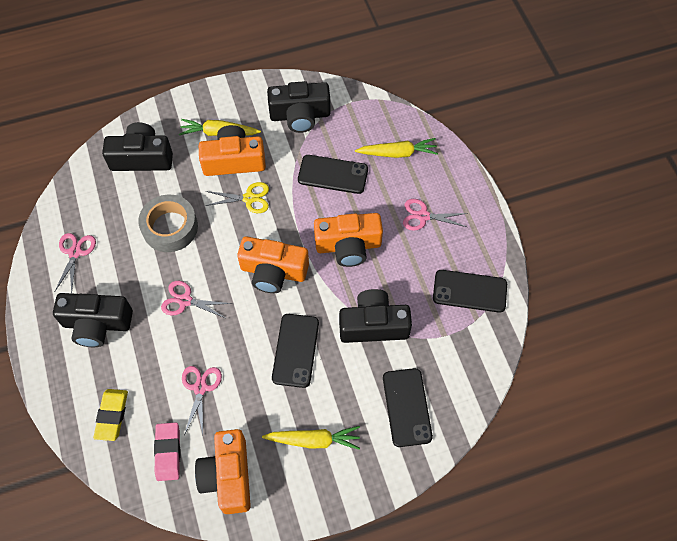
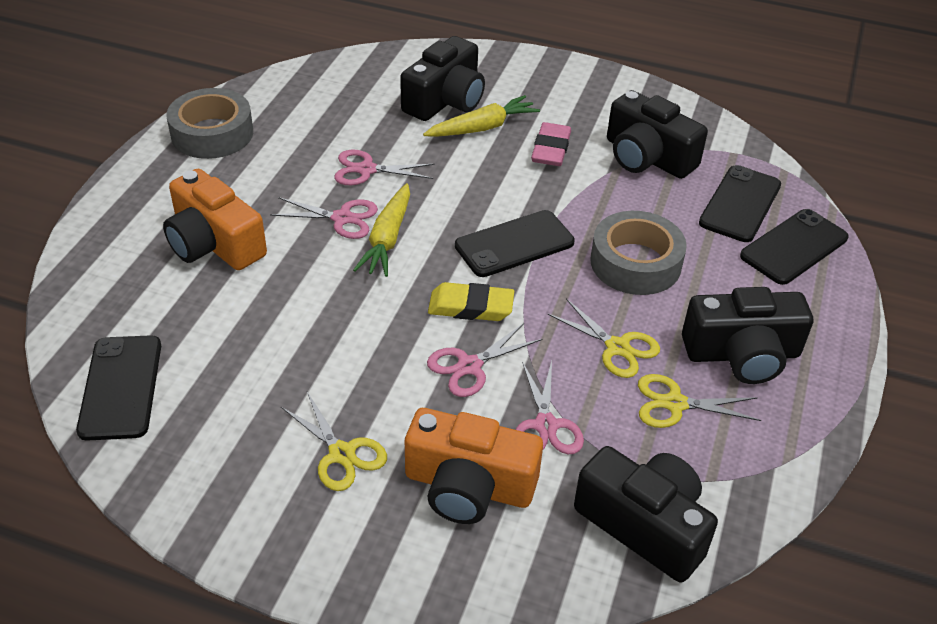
grey tape: 1 -> 2
orange camera: 4 -> 2
yellow carrot: 3 -> 2
yellow scissors: 1 -> 3

